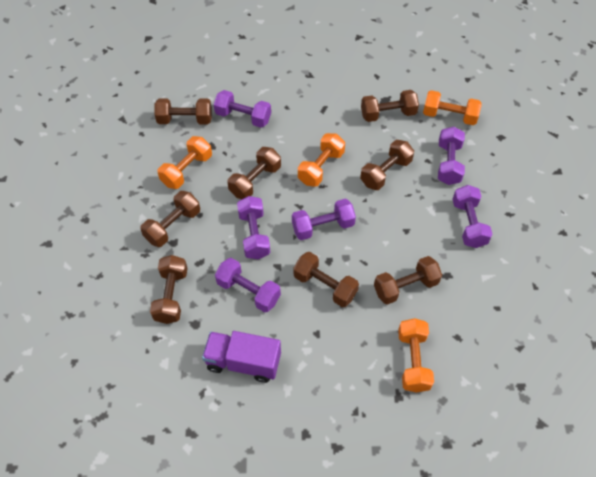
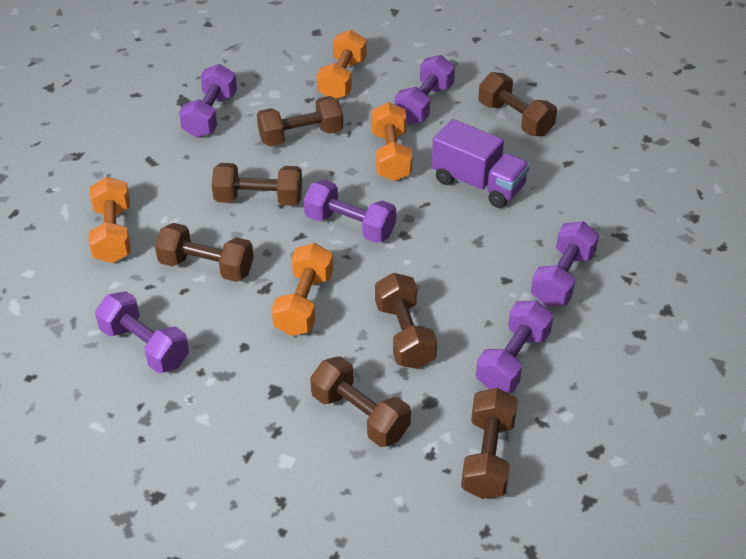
brown dumbbell: 8 -> 7

